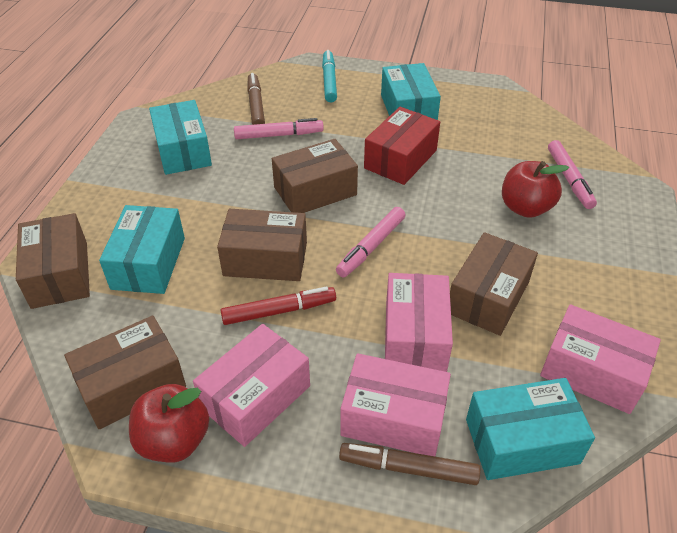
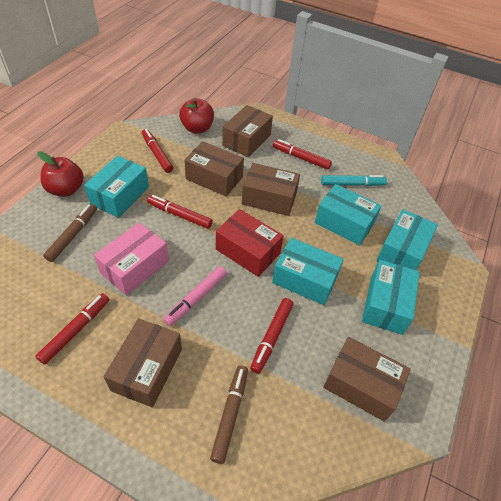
pink box: 4 -> 1
pink marker: 3 -> 1
red marker: 1 -> 5
turquoise box: 4 -> 5

